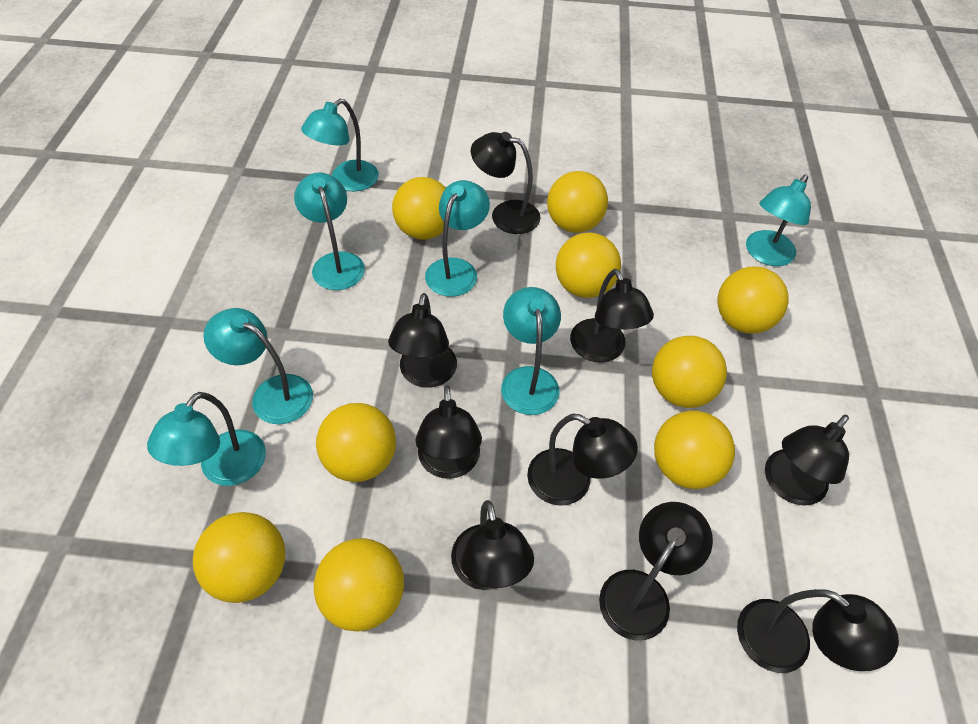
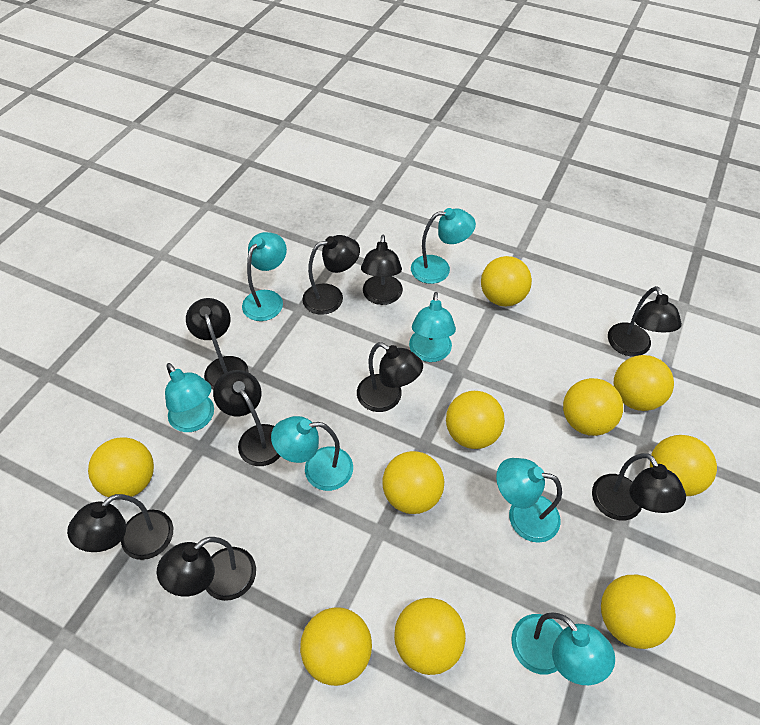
yellow ball: 9 -> 10

